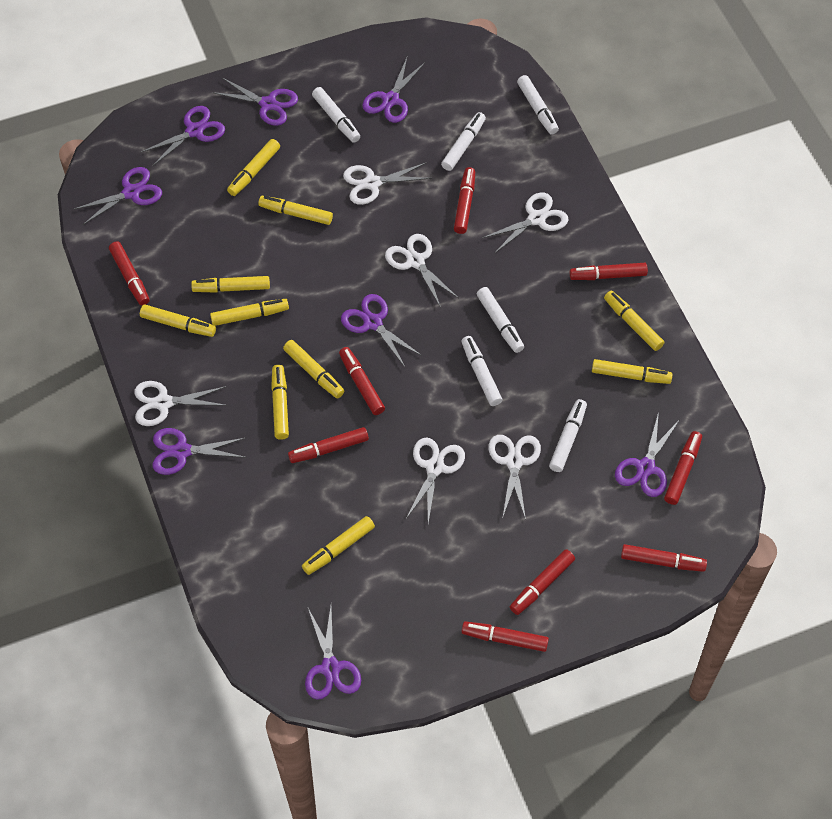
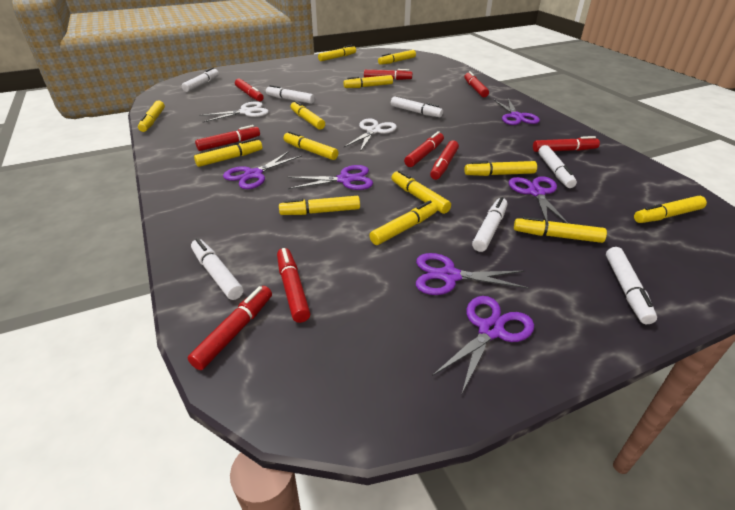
purple scissors: 8 -> 6
white marker: 6 -> 7
white scissors: 6 -> 2
yellow marker: 10 -> 13

